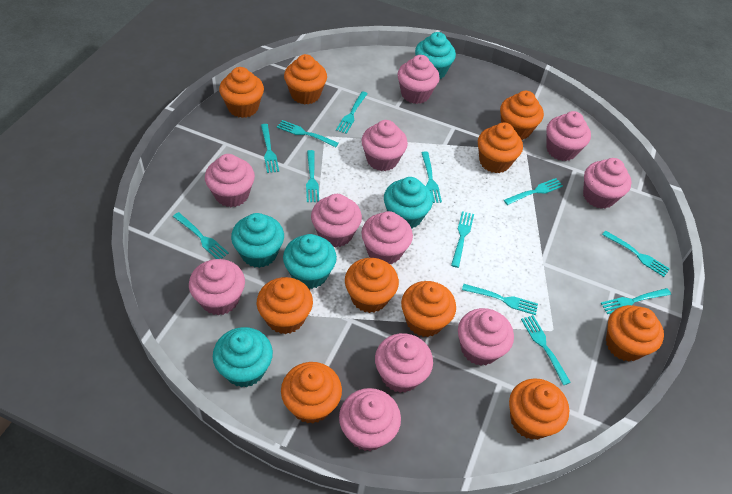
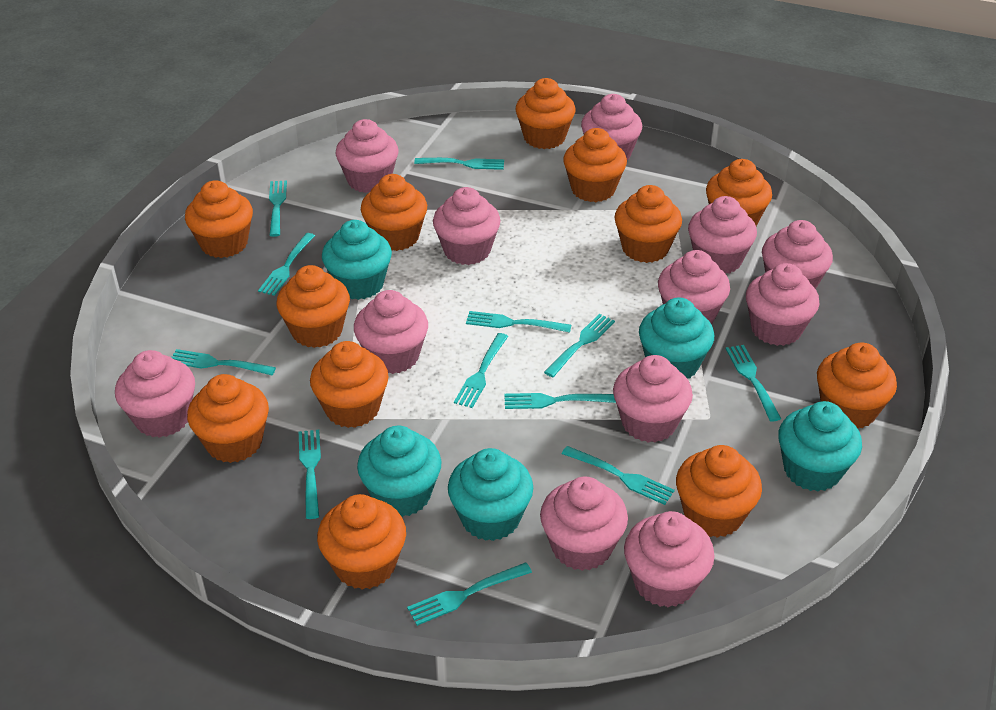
orange cupcake: 10 -> 12
pink cupcake: 11 -> 12

